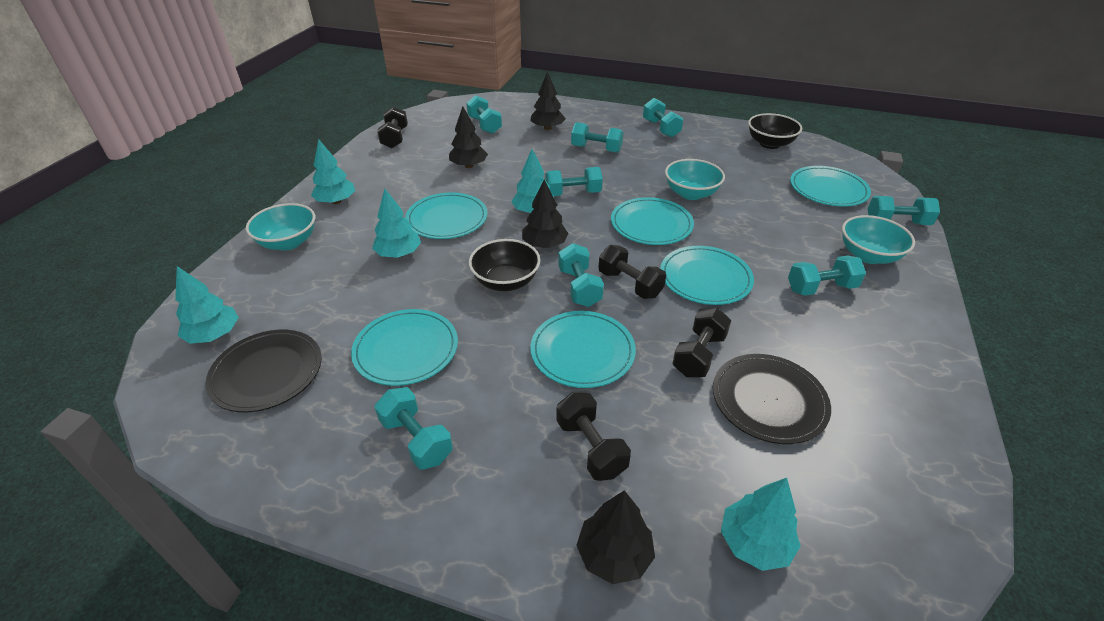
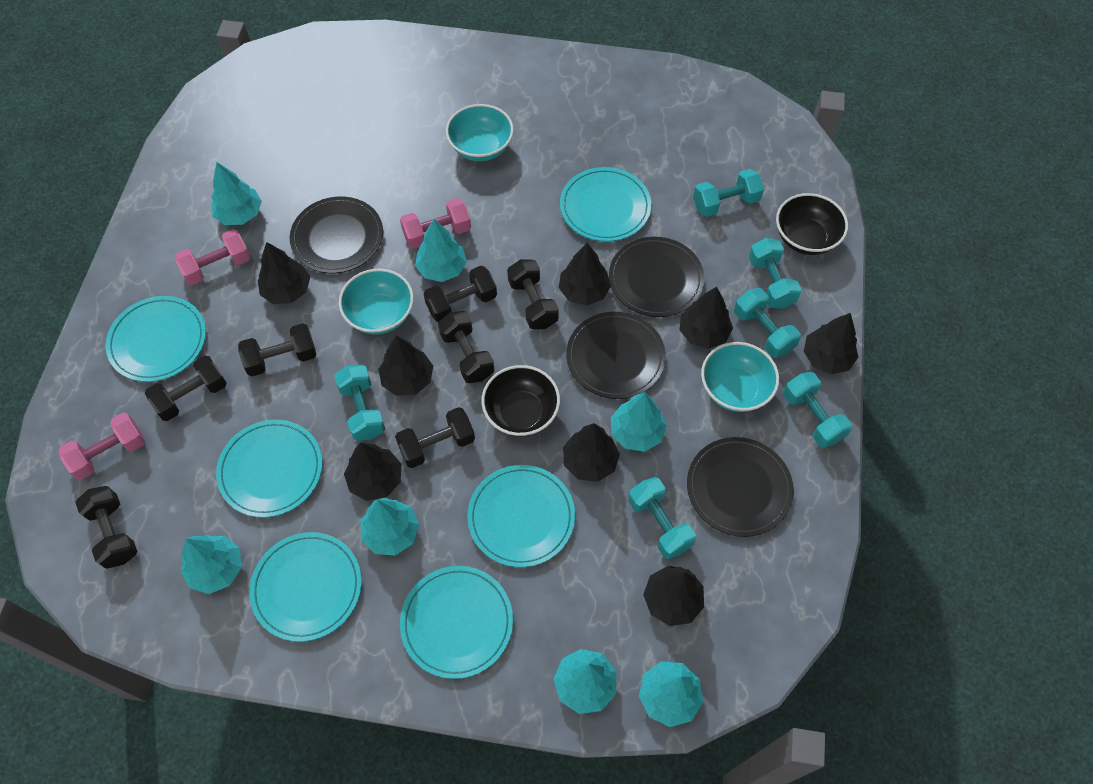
black dumbbell: 4 -> 7
black plate: 2 -> 4
black tree: 4 -> 8
pink dumbbell: 0 -> 3
turquoise dumbbell: 8 -> 6
turquoise tree: 5 -> 7

